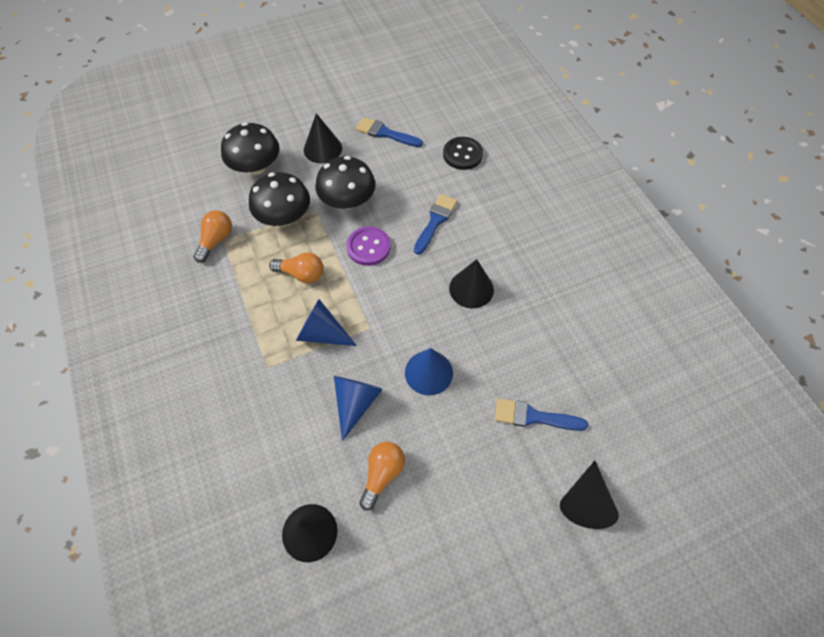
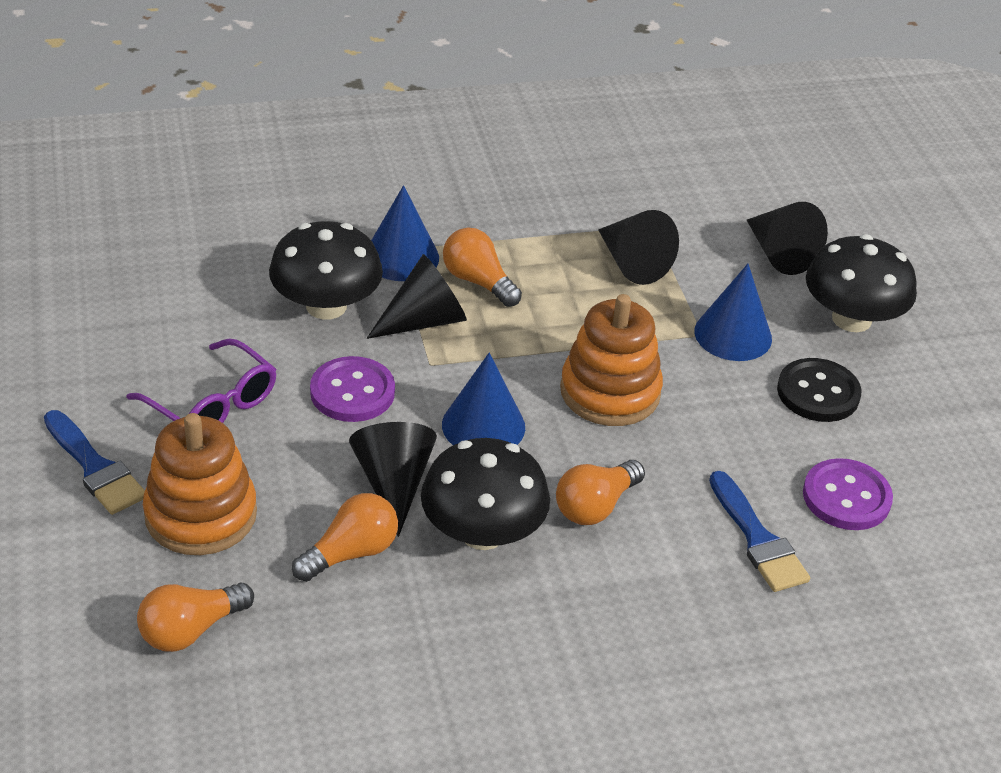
blue brush: 3 -> 2
orange light bulb: 3 -> 4
orange stacking toy: 0 -> 2
purple button: 1 -> 2
purple glasses: 0 -> 1

